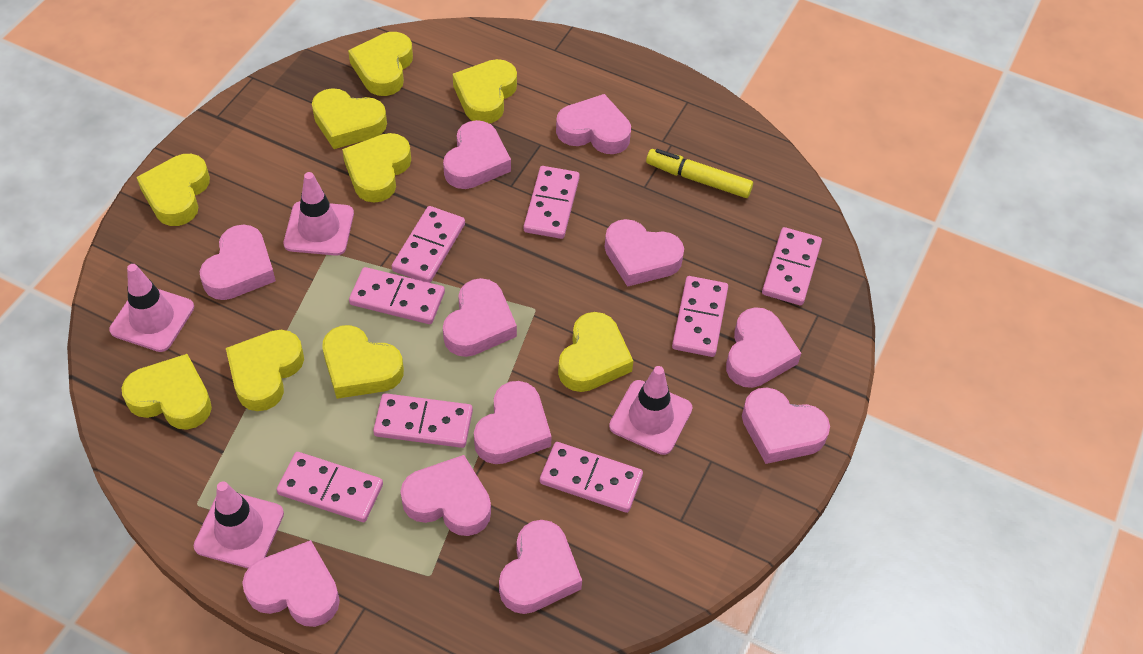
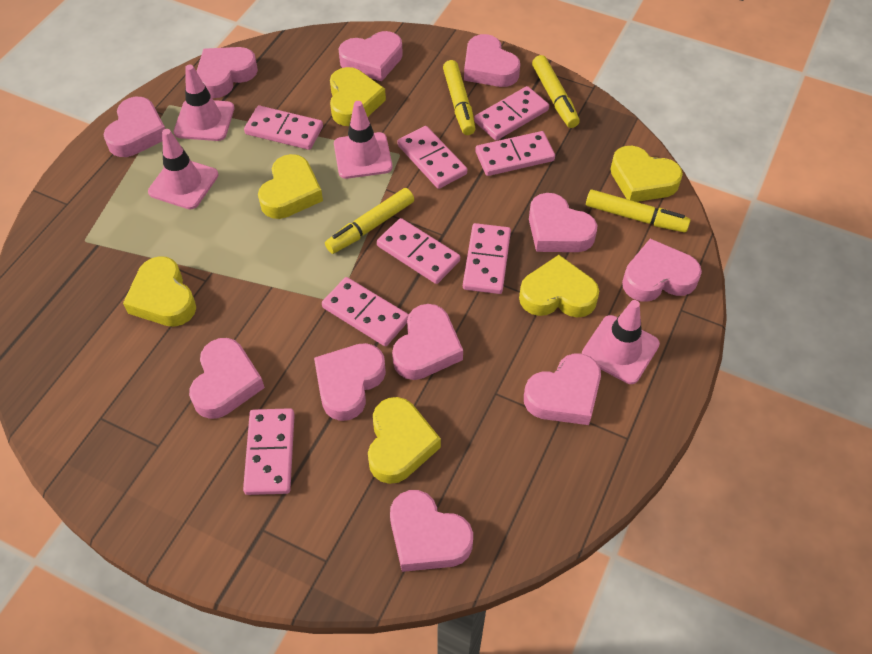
yellow heart: 9 -> 6
yellow marker: 1 -> 4

